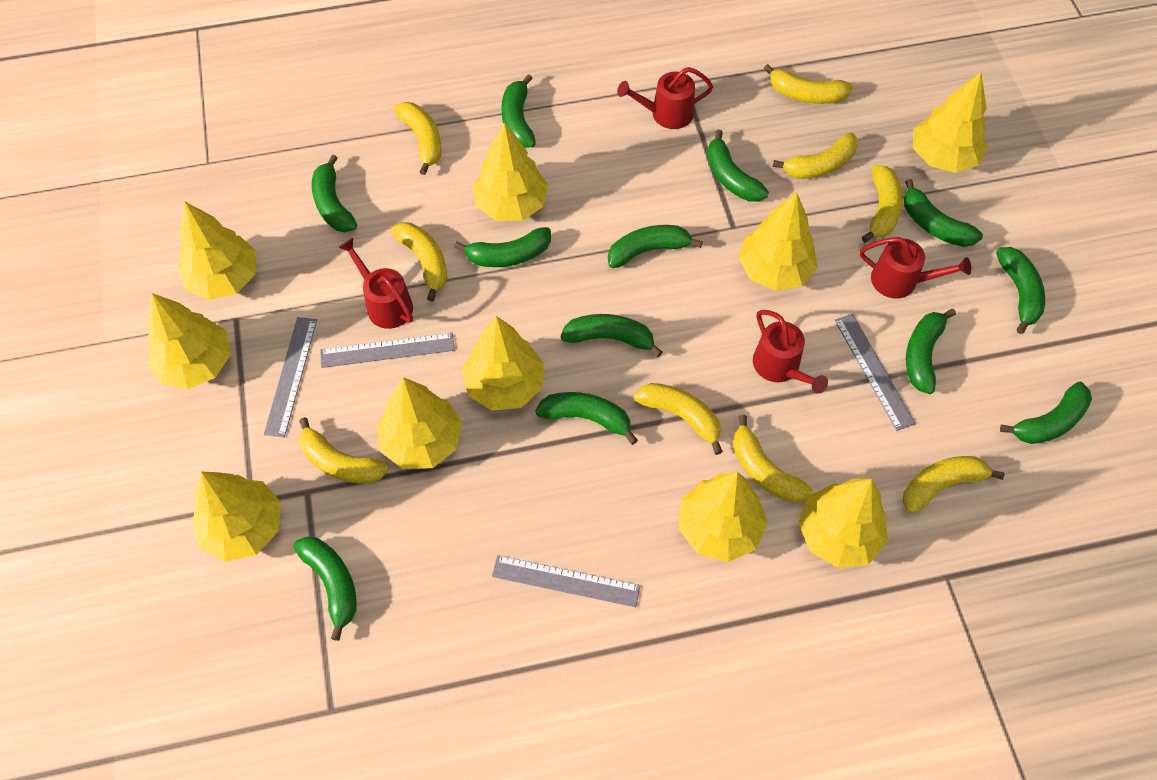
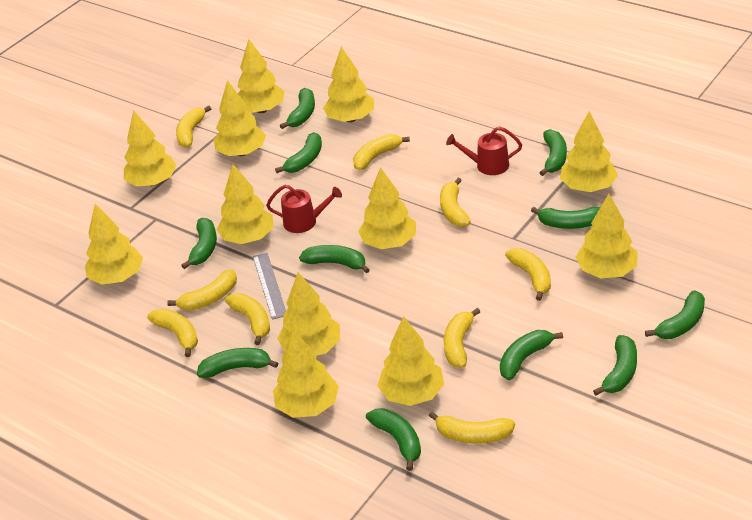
green banana: 12 -> 11
grey ruler: 4 -> 1
red watering can: 4 -> 2
yellow tree: 10 -> 12

